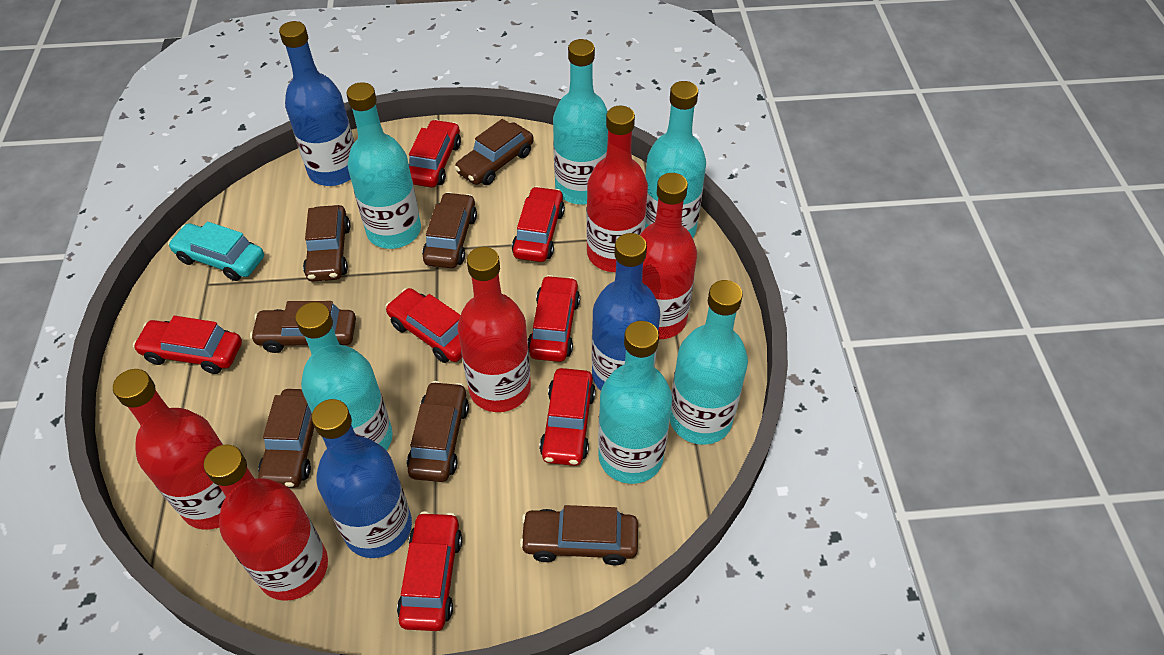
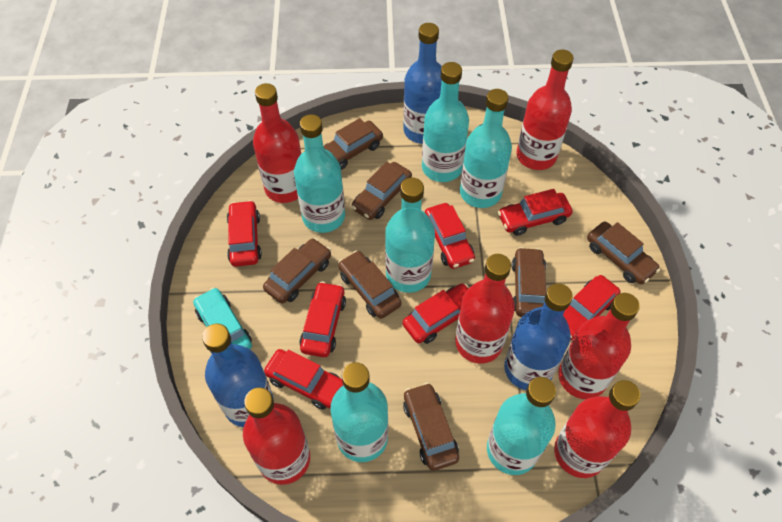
red bottle: 5 -> 6

